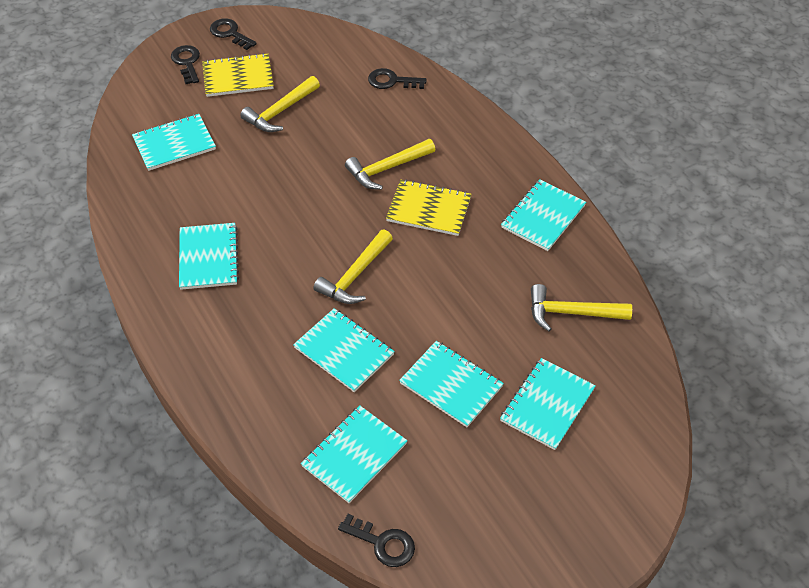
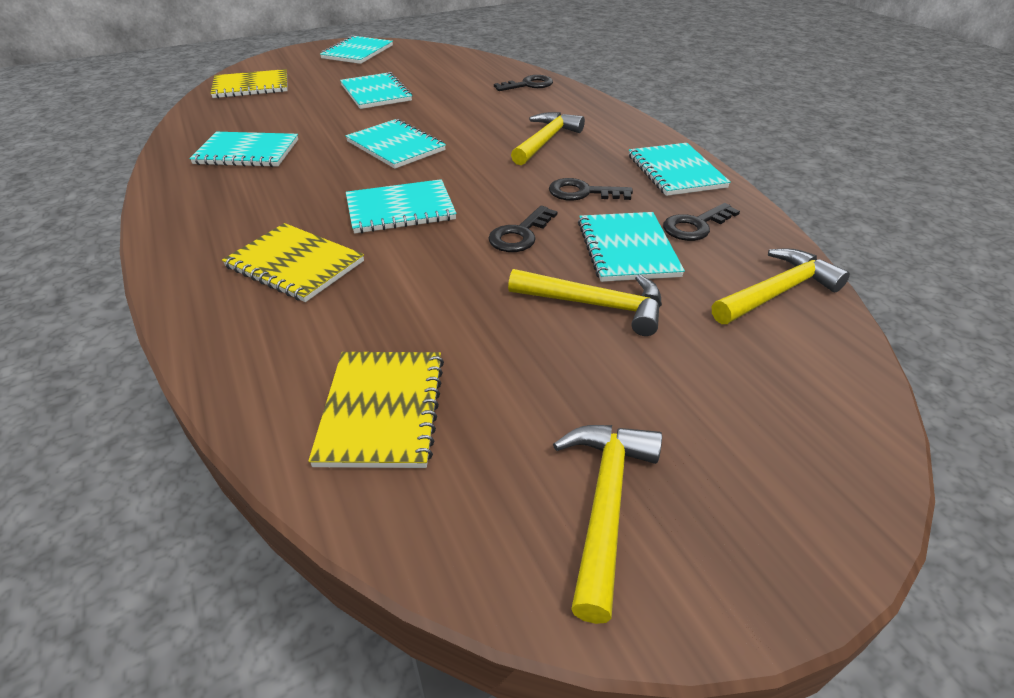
yellow notebook: 2 -> 3

